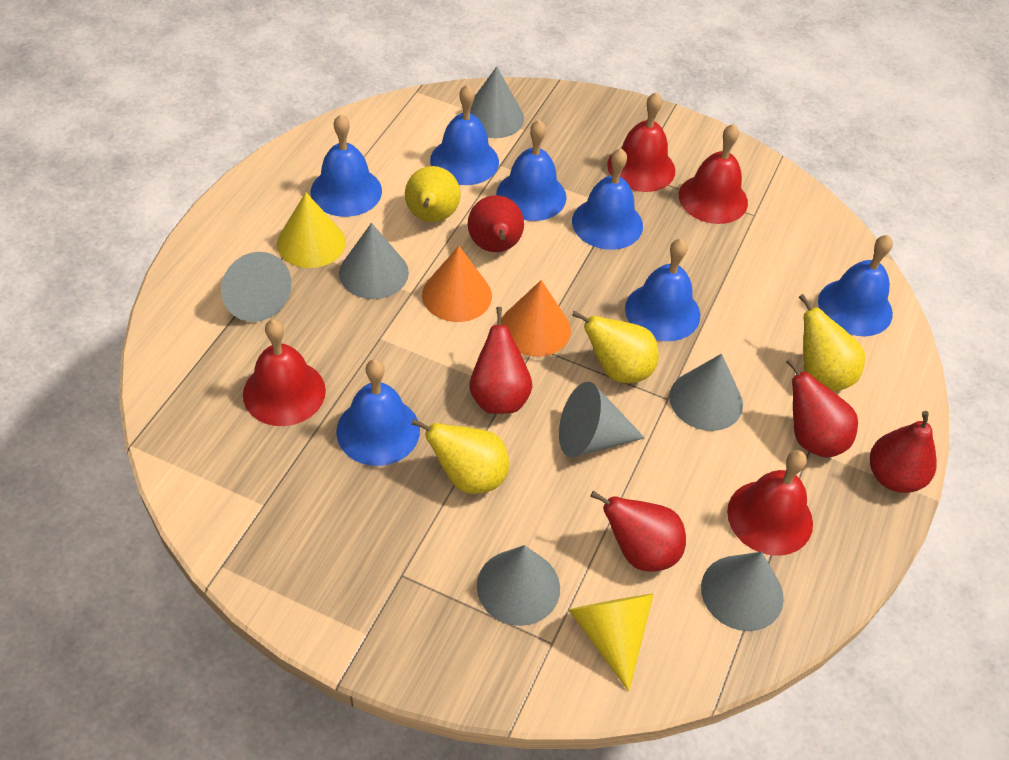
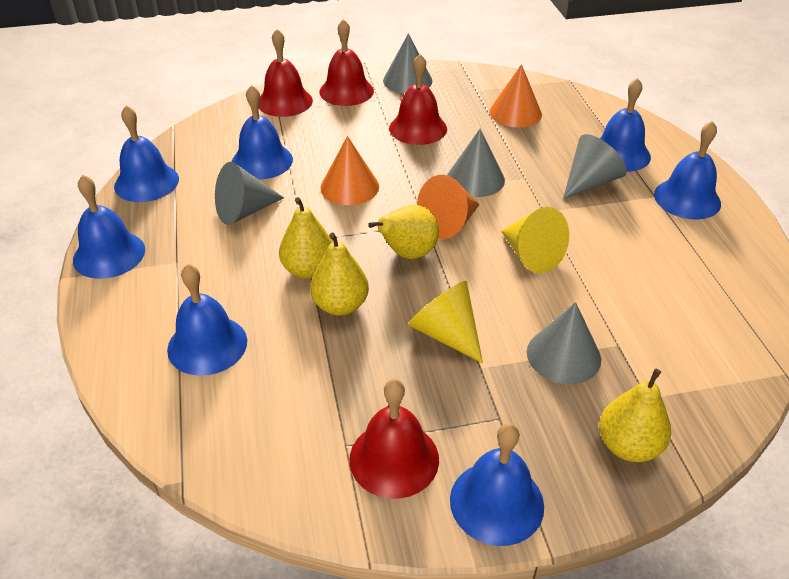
grey cone: 7 -> 5
orange cone: 2 -> 3
red pear: 5 -> 0

